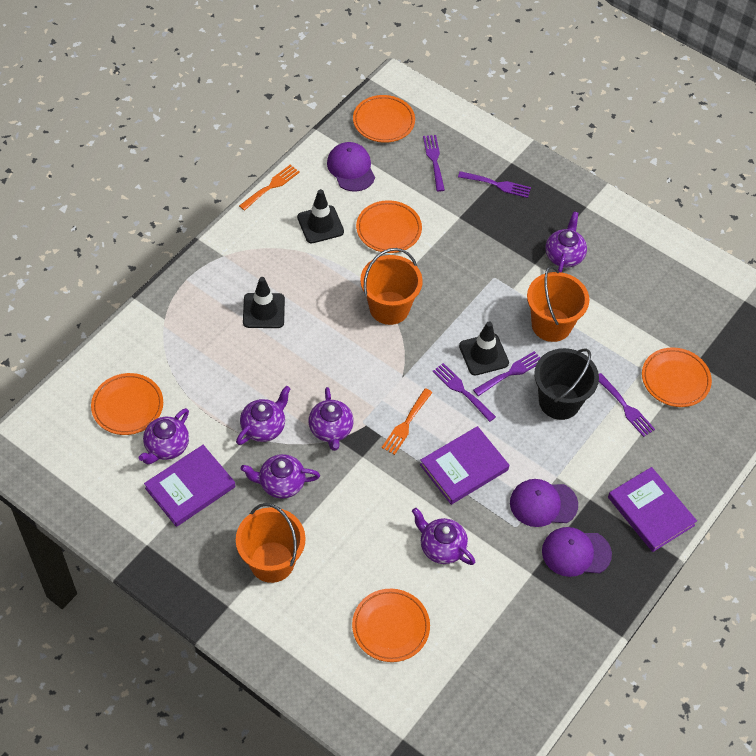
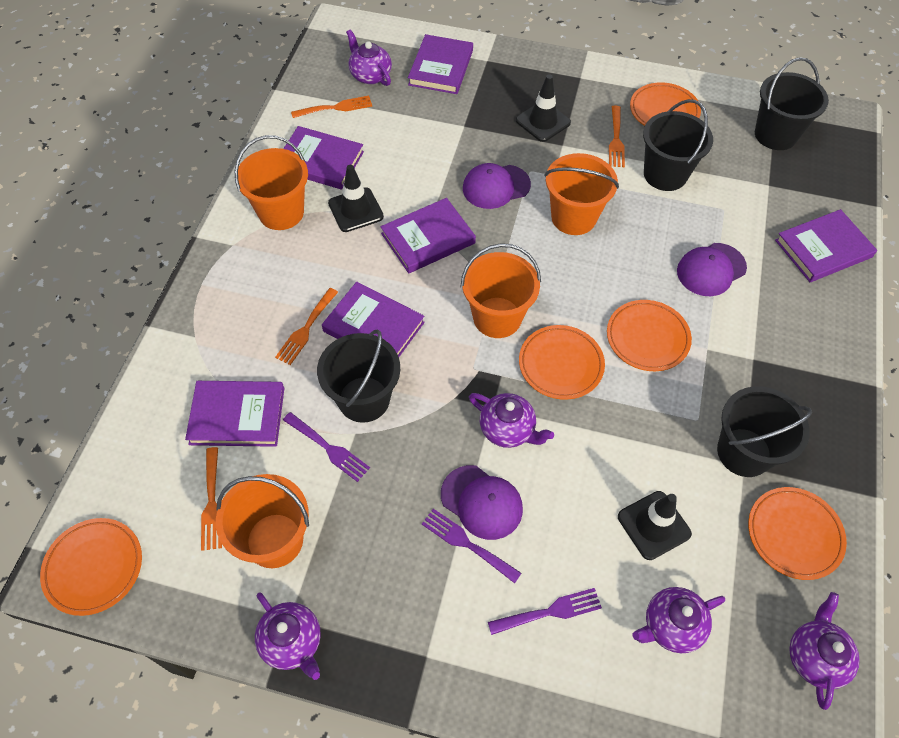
black bucket: 1 -> 4
orange bucket: 3 -> 4
orange fork: 2 -> 4
purple book: 3 -> 6
purple fork: 5 -> 3
purple teapot: 6 -> 5

